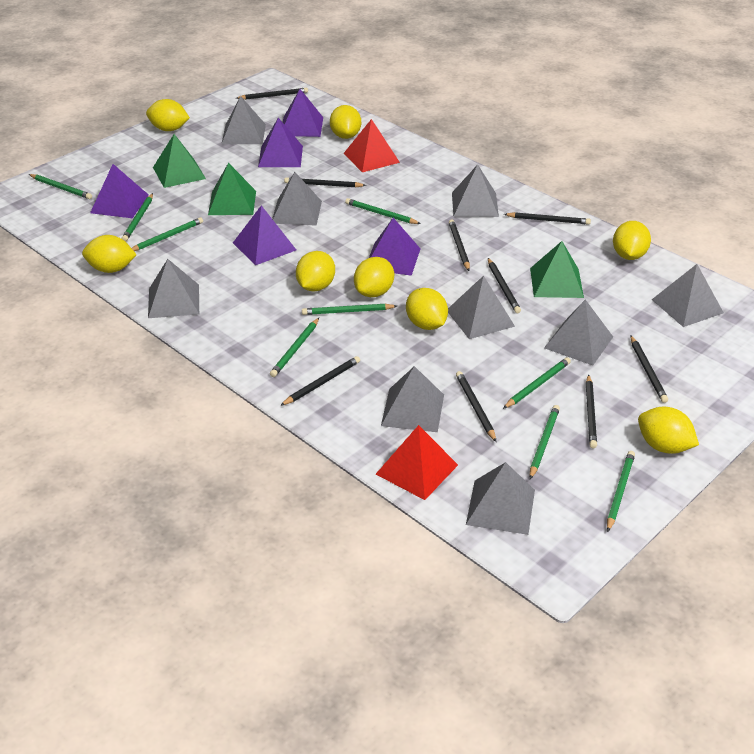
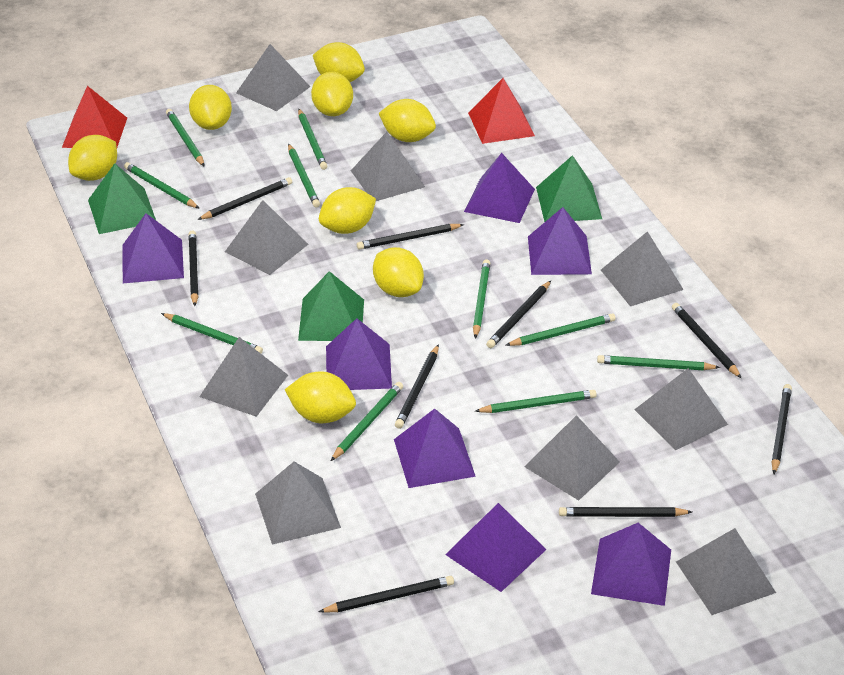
green pencil: 9 -> 10
purple pyramid: 5 -> 7

